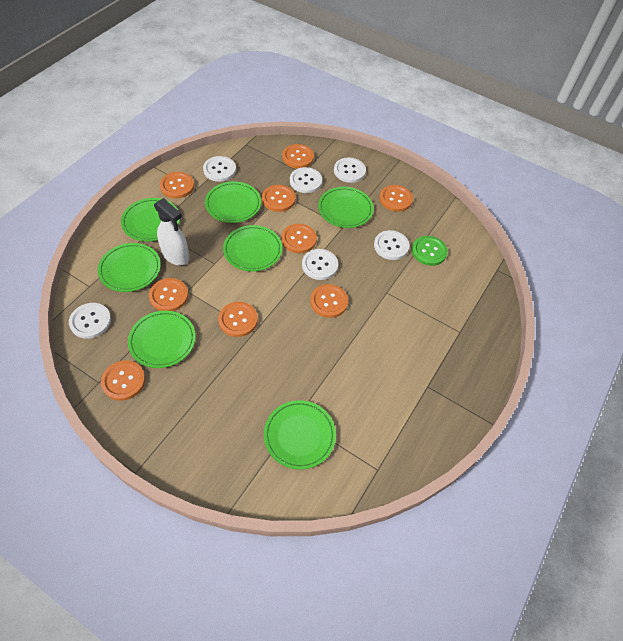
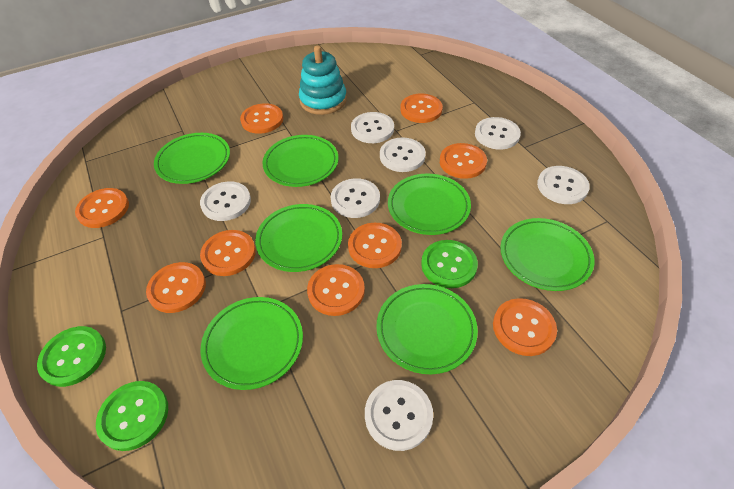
green button: 1 -> 3
turquoise stacking toy: 0 -> 1
white button: 6 -> 7
white spray bottle: 1 -> 0

